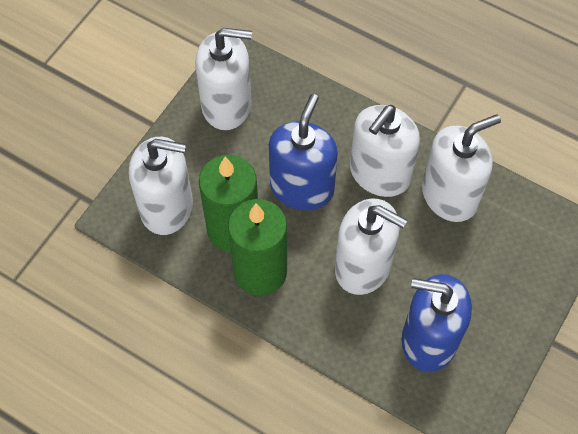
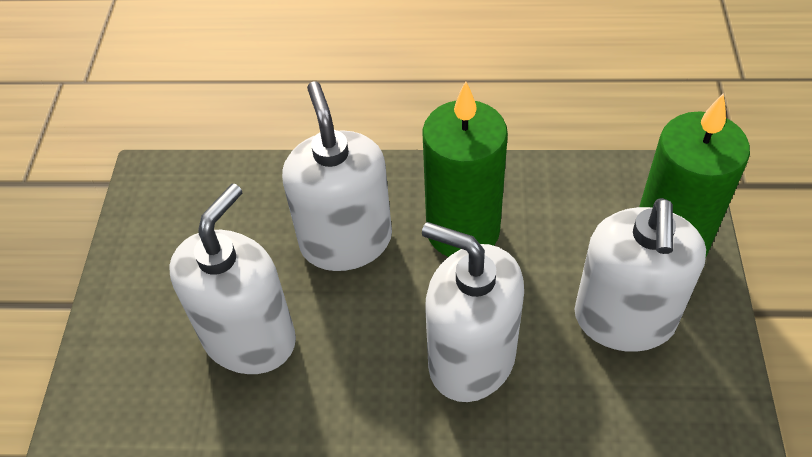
blue soap dispenser: 2 -> 0
white soap dispenser: 5 -> 4

